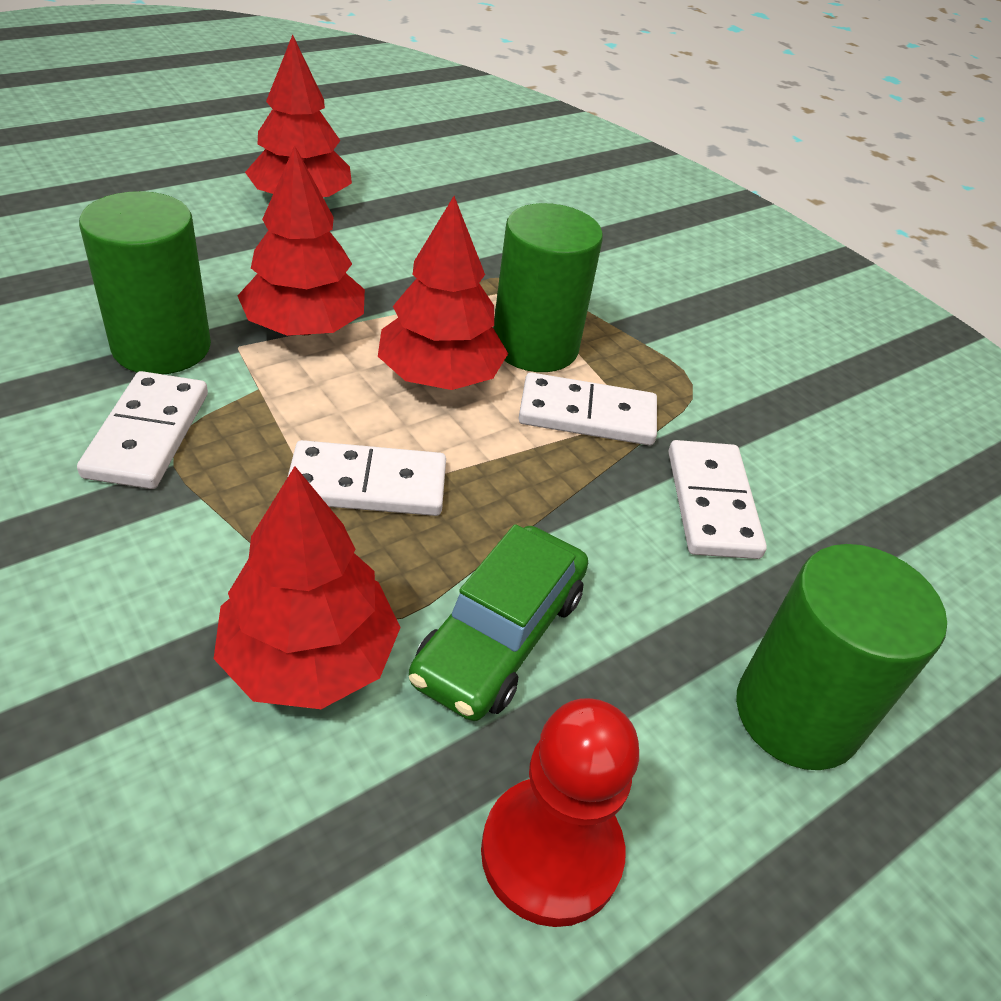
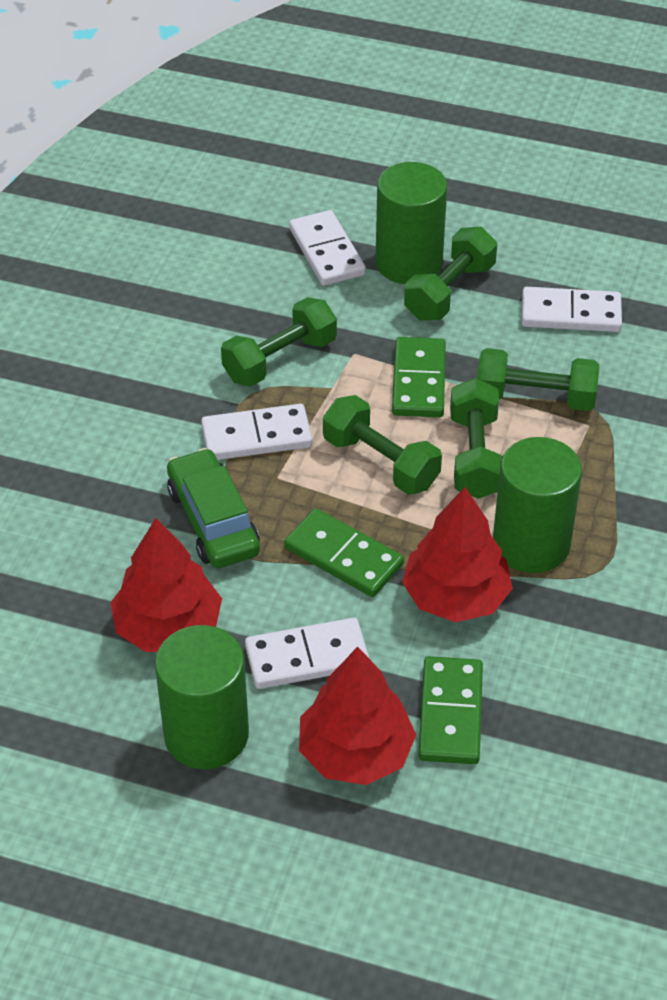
green domino: 0 -> 3
green dumbbell: 0 -> 5
red pawn: 1 -> 0
red tree: 4 -> 3

